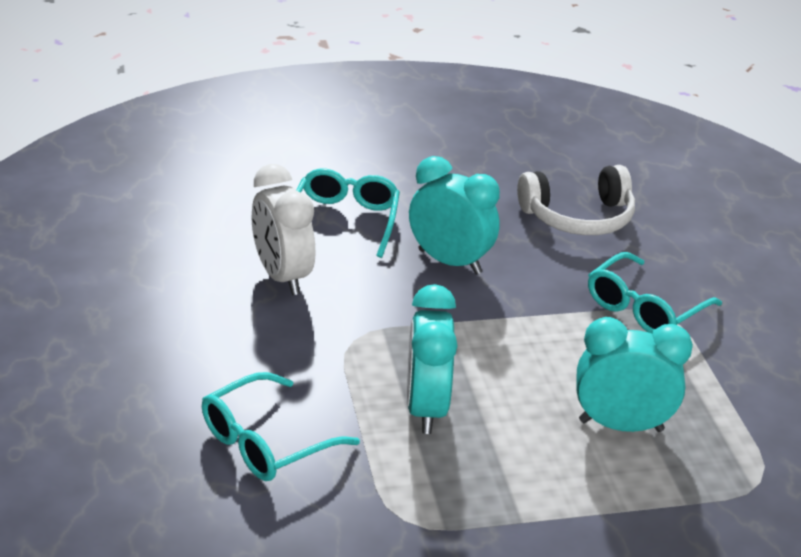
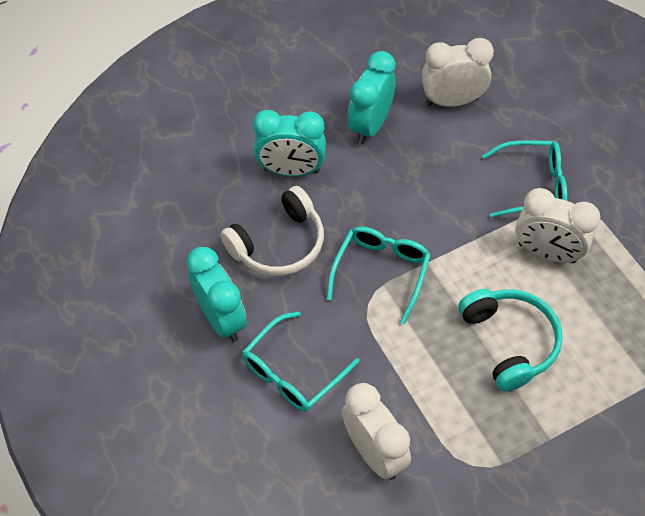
turquoise headphones: 0 -> 1
white clock: 1 -> 3

